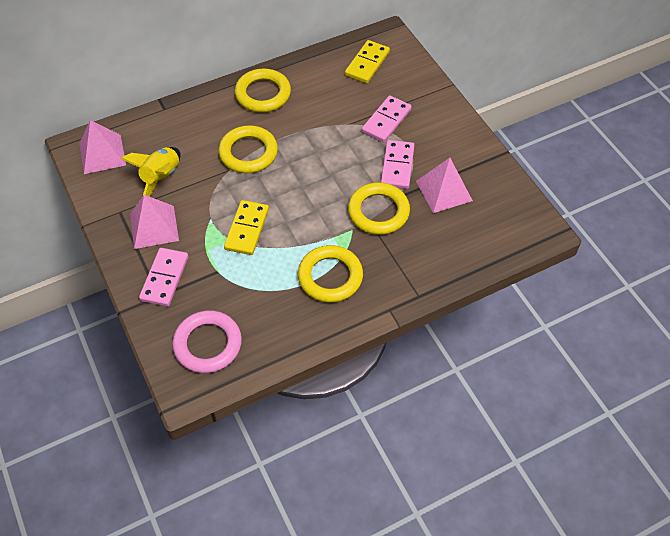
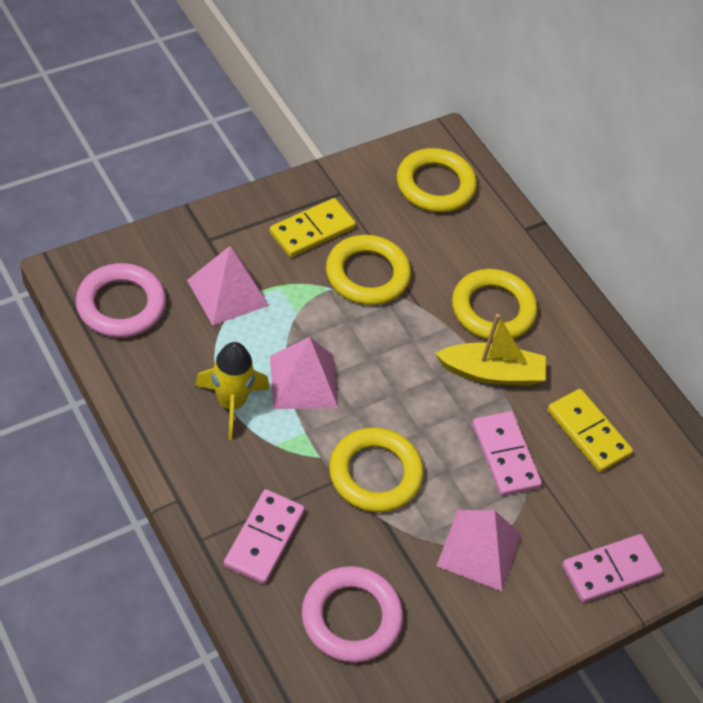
pink ring: 1 -> 2
yellow boat: 0 -> 1

